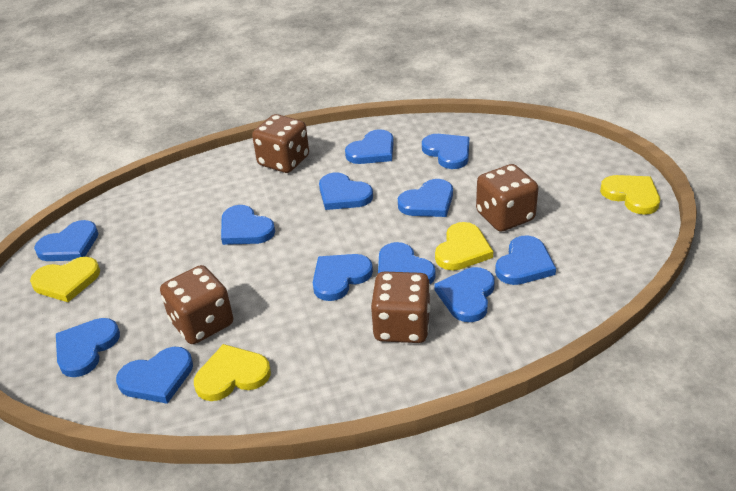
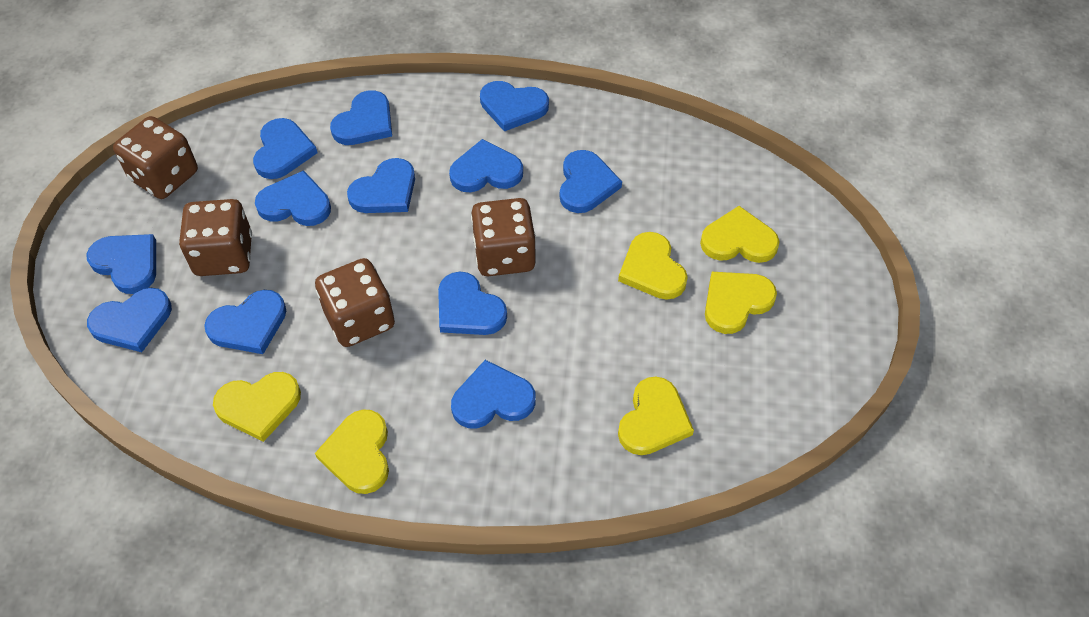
yellow heart: 4 -> 6

